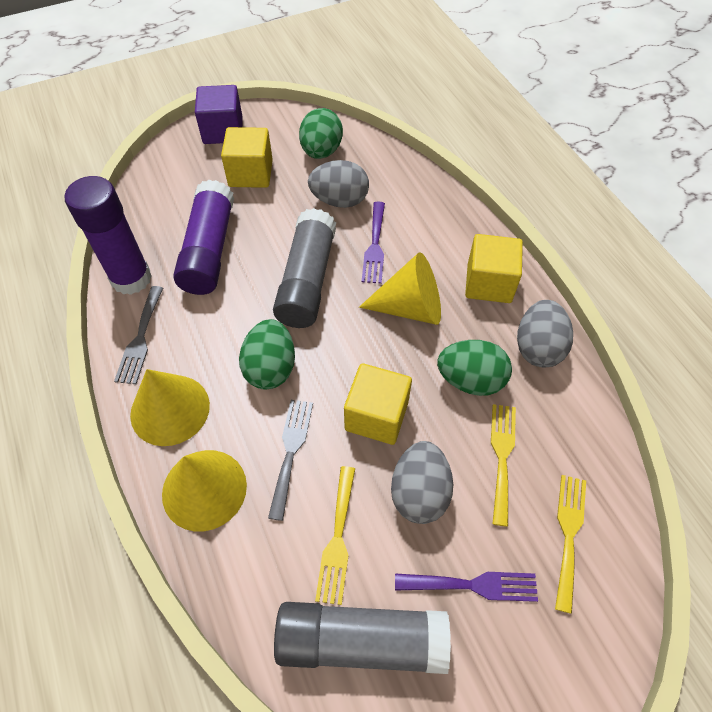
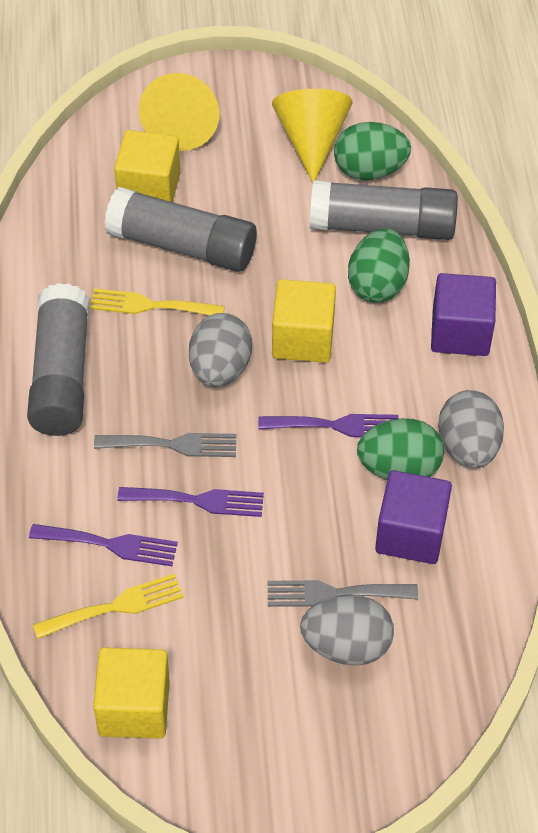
grey glue stick: 2 -> 3
purple cube: 1 -> 2
purple fork: 2 -> 3
purple glue stick: 2 -> 0
yellow cone: 3 -> 2
yellow fork: 3 -> 2

